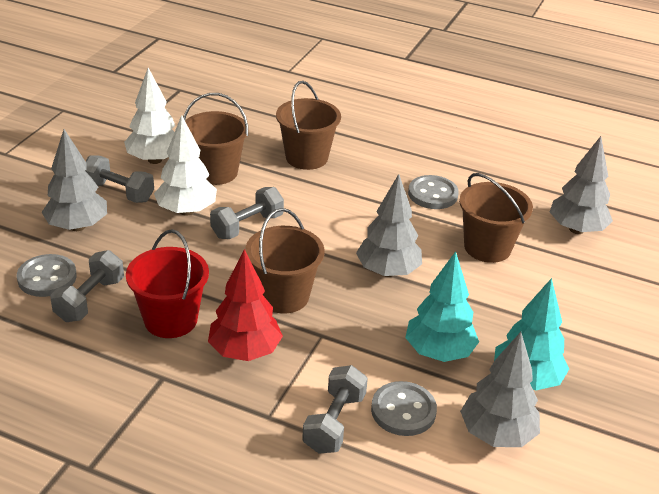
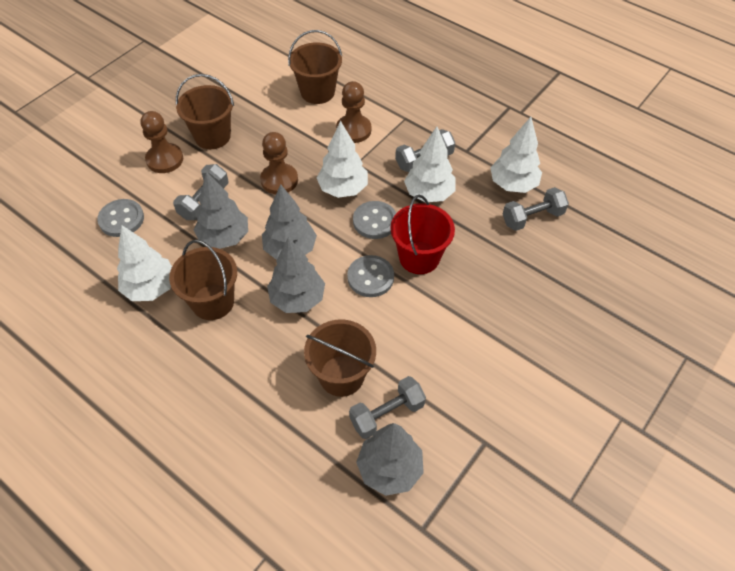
brown pawn: 0 -> 3
red tree: 1 -> 0
turquoise tree: 2 -> 0
white tree: 2 -> 4

